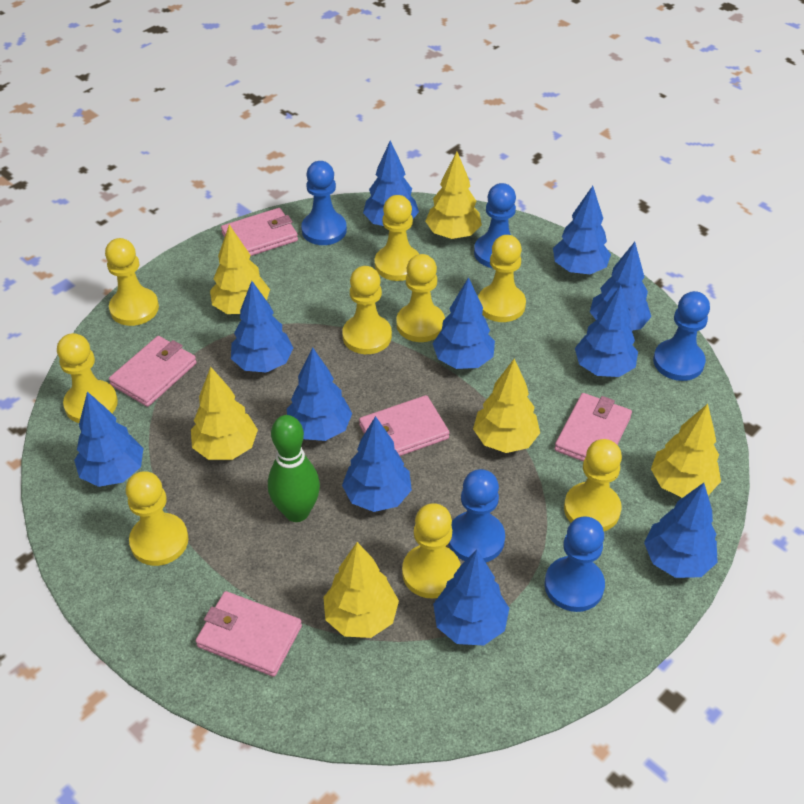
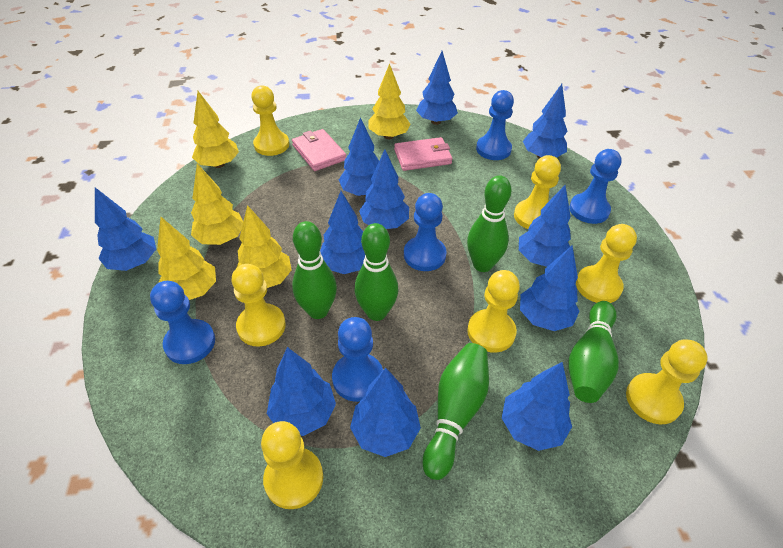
green bowling pin: 1 -> 5
pink wallet: 5 -> 2
yellow pawn: 9 -> 7
yellow tree: 6 -> 5

